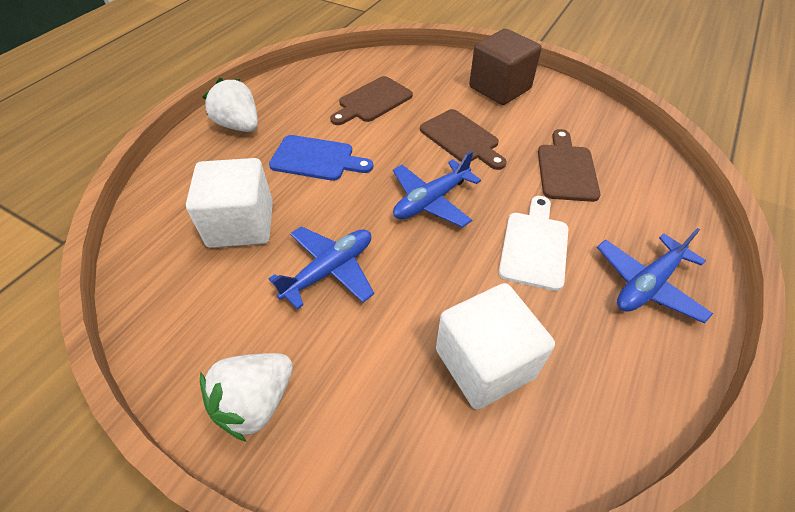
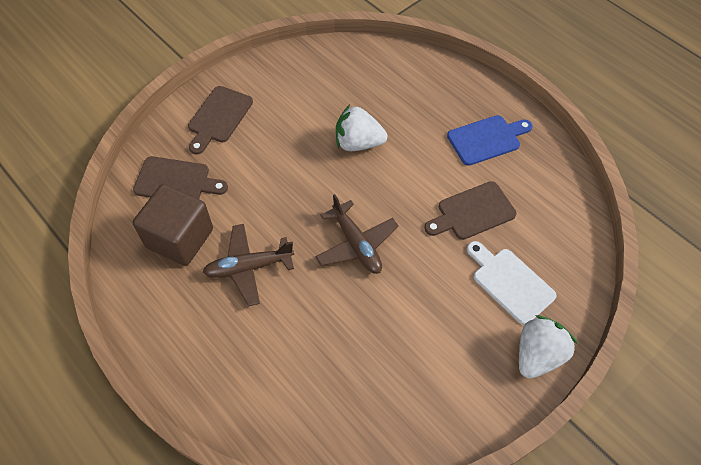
blue plane: 3 -> 0
brown plane: 0 -> 2
white cube: 2 -> 0

